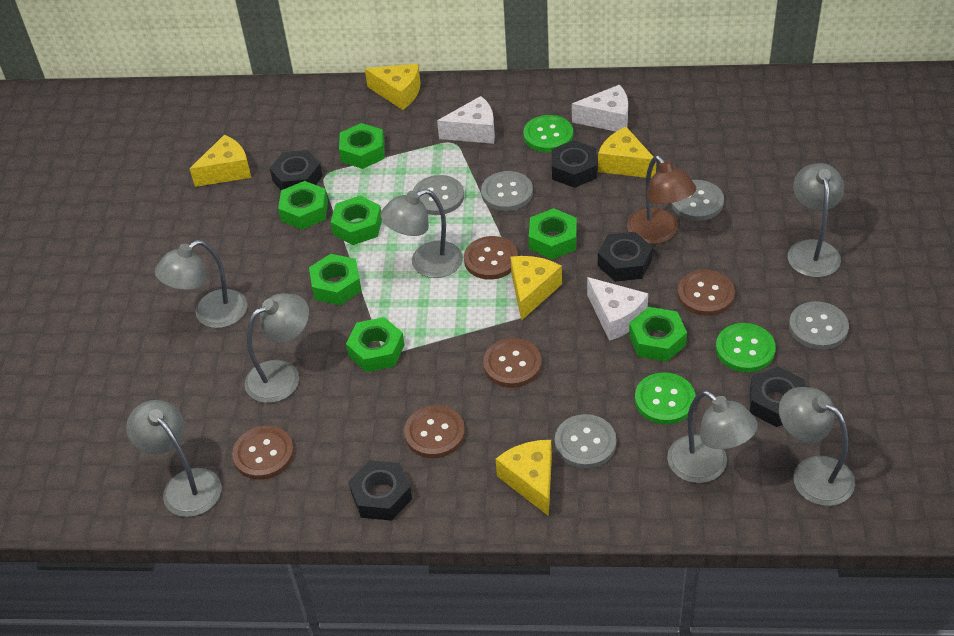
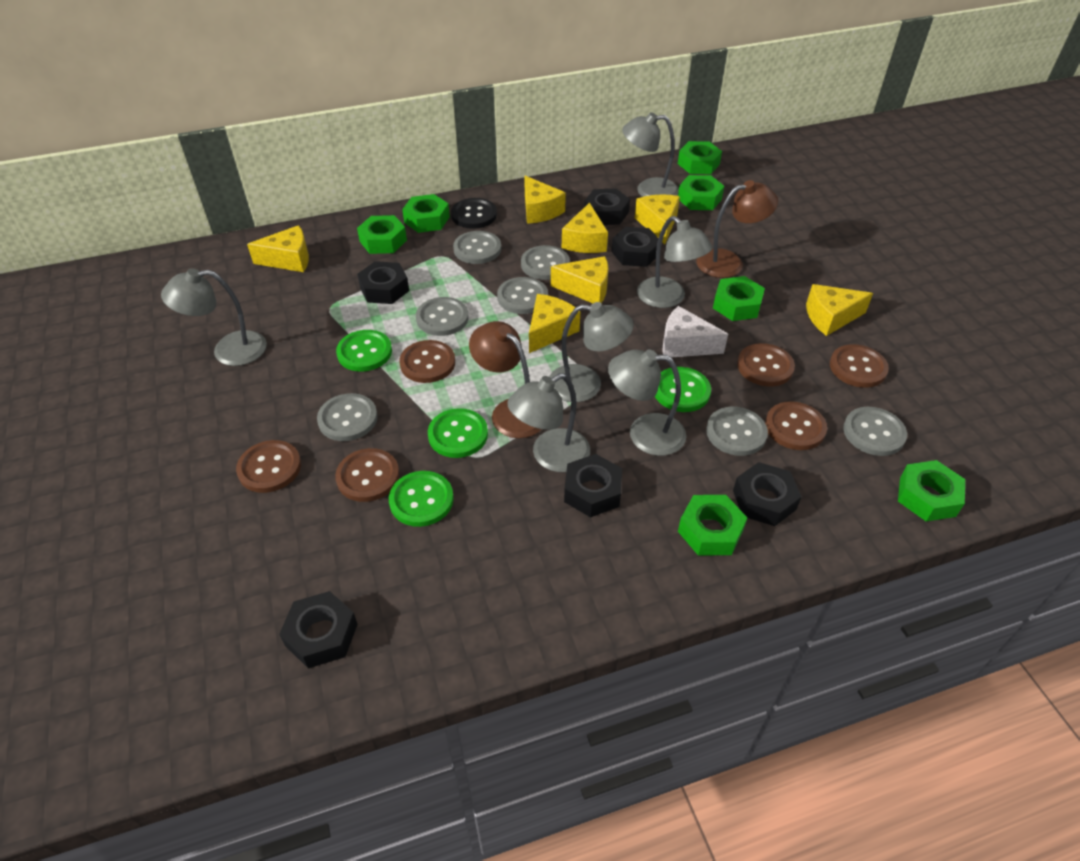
black button: 0 -> 1
black nut: 5 -> 6
brown button: 5 -> 6
brown lamp: 1 -> 2
green button: 3 -> 4
grey button: 5 -> 7
grey lamp: 7 -> 6
white cheese: 3 -> 1
yellow cheese: 5 -> 7

